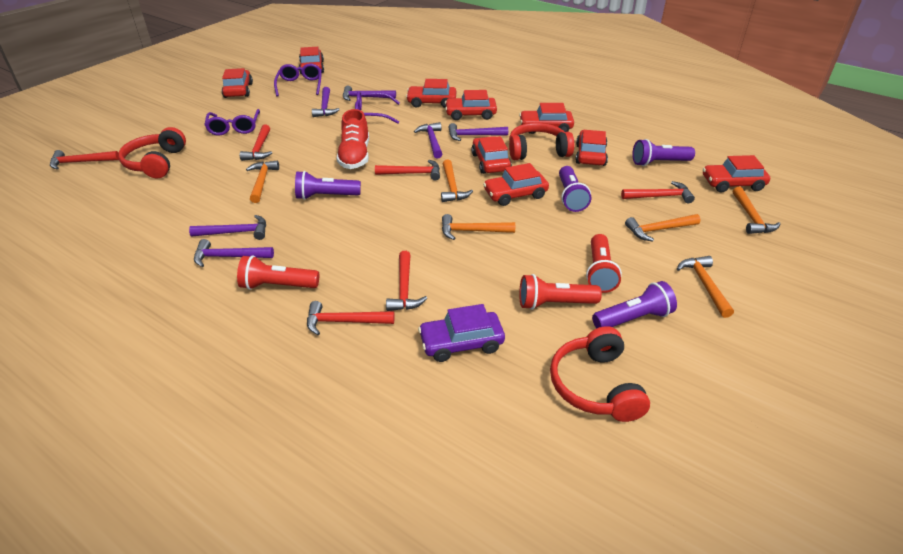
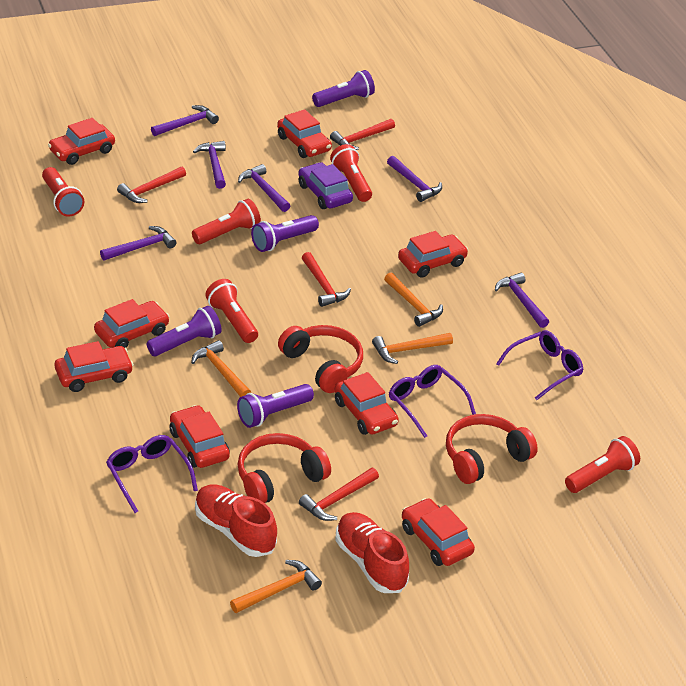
orange hammer: 6 -> 4
red car: 9 -> 8
red flashlight: 3 -> 5
red hammer: 6 -> 4
red shoe: 1 -> 2

